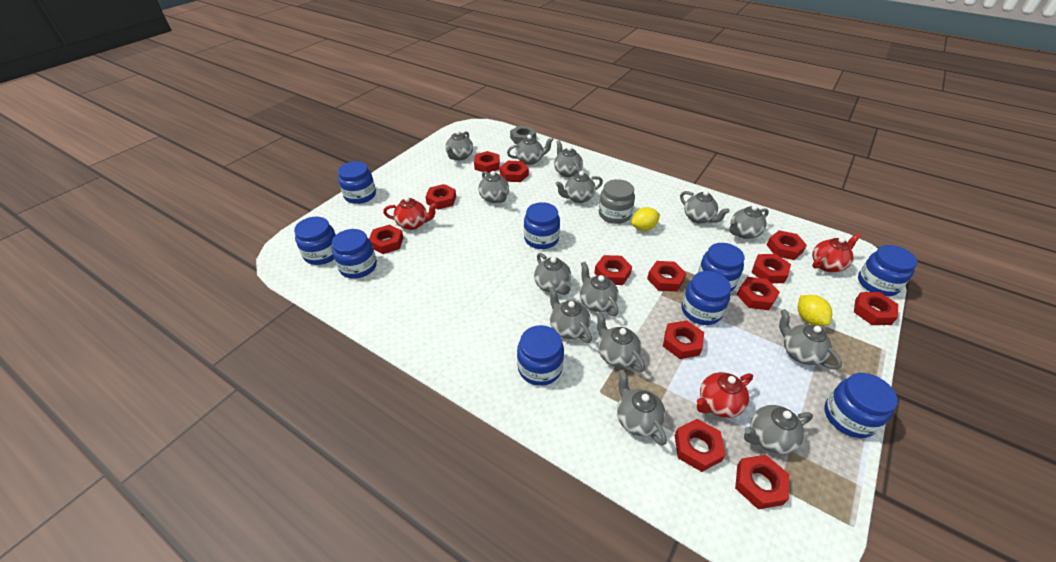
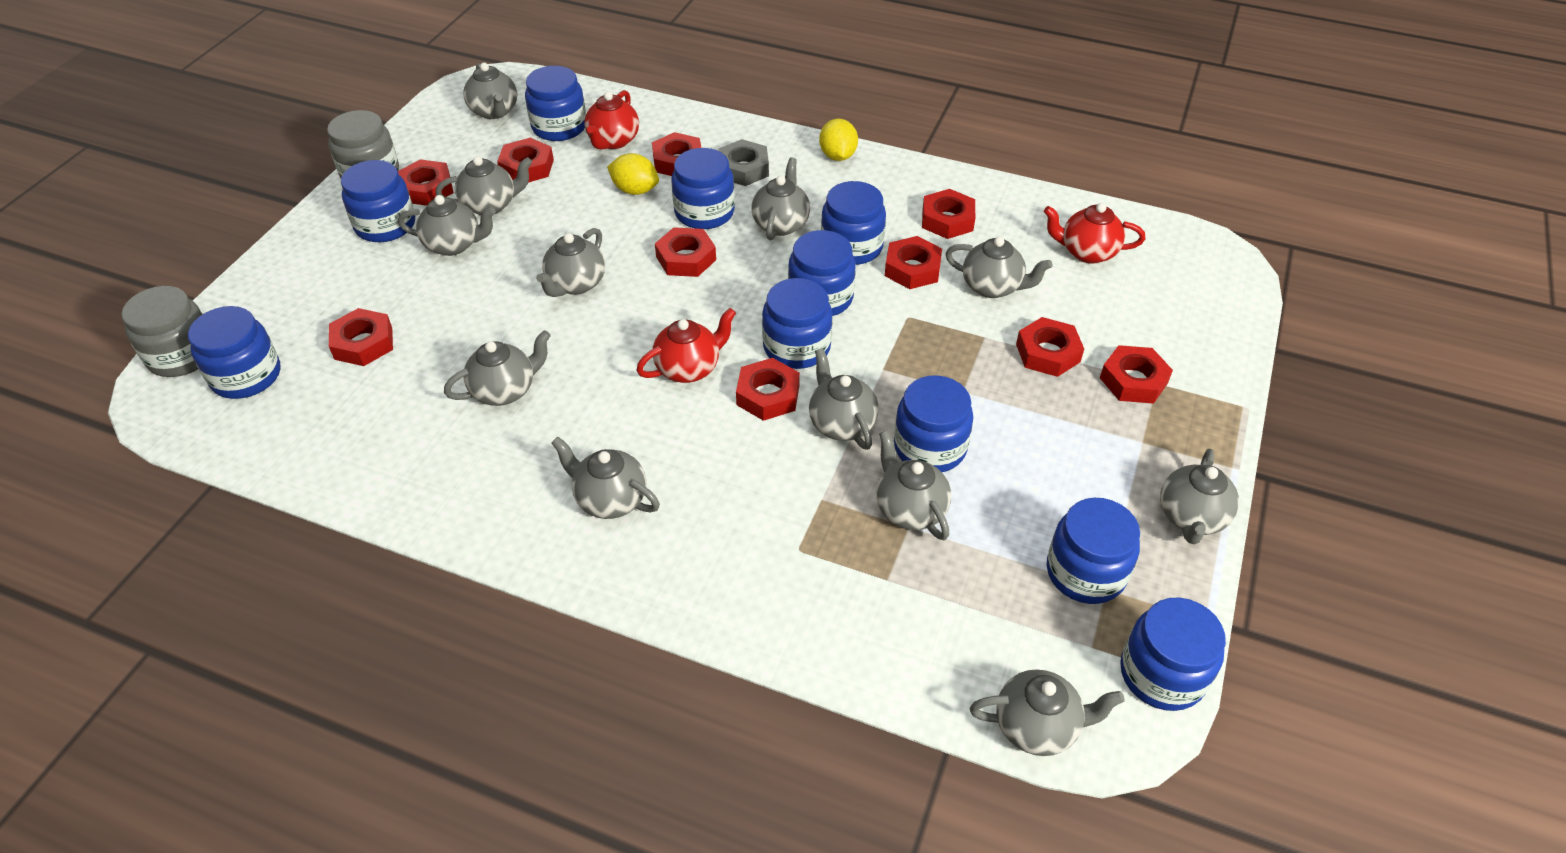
blue jar: 9 -> 10
grey jar: 1 -> 2
grey teapot: 14 -> 12
red nut: 13 -> 10

